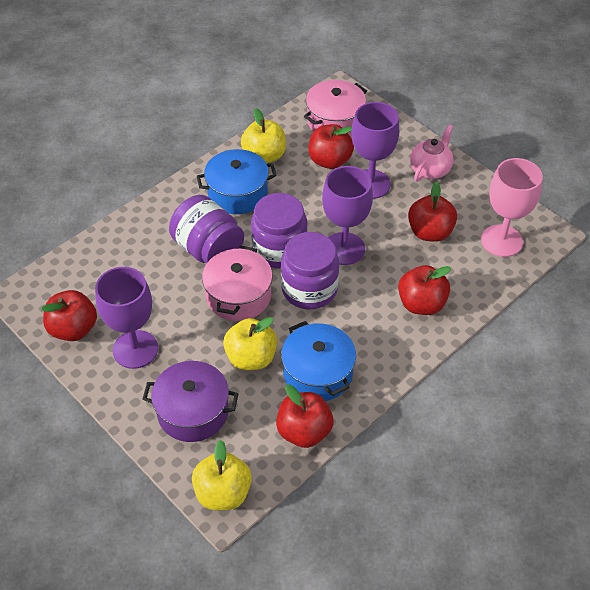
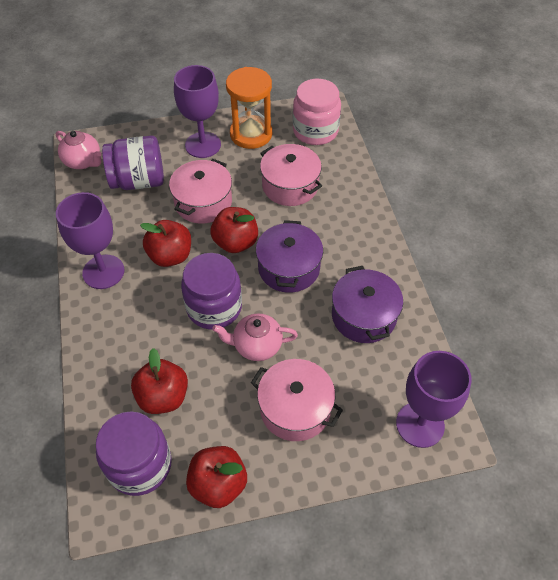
blue pot: 2 -> 0
orange hourglass: 0 -> 1
pink goblet: 1 -> 0
pink jar: 0 -> 1
pink pot: 2 -> 3
pink teapot: 1 -> 2
purple pot: 1 -> 2
red apple: 5 -> 4
yellow apple: 3 -> 0

